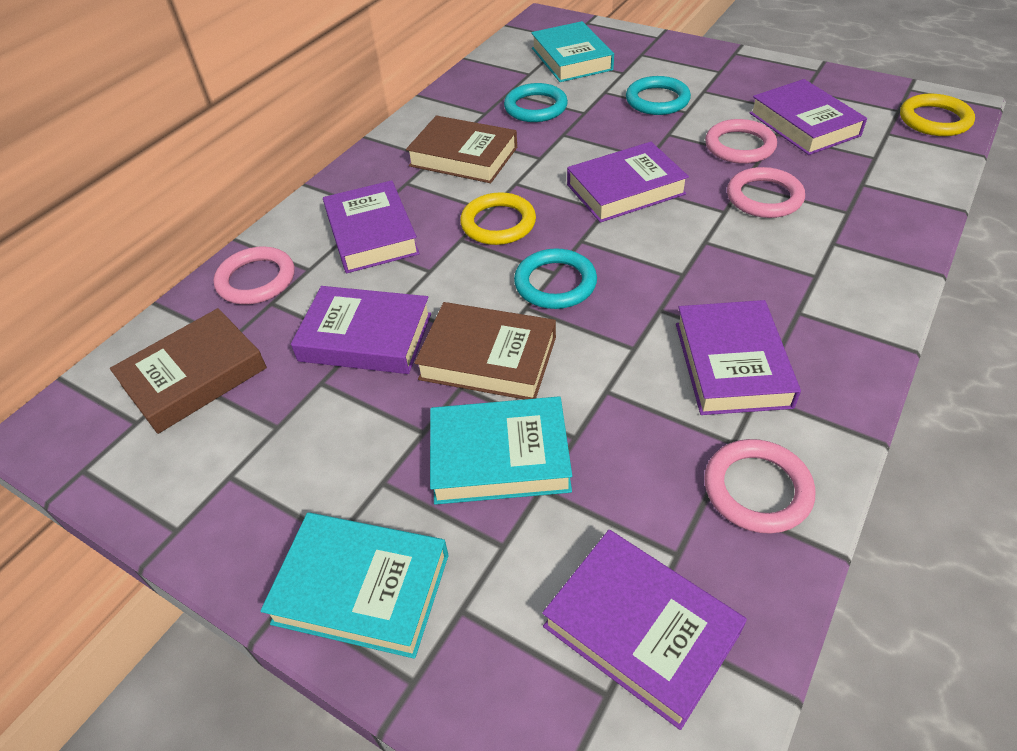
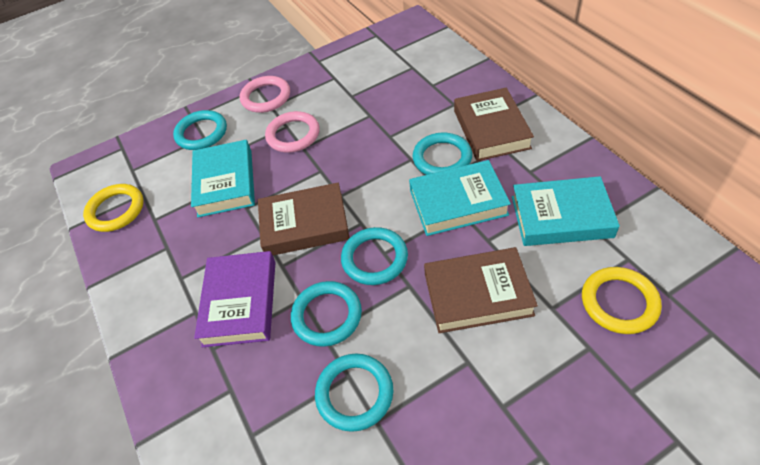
pink ring: 4 -> 2
purple book: 6 -> 1
turquoise ring: 3 -> 5

